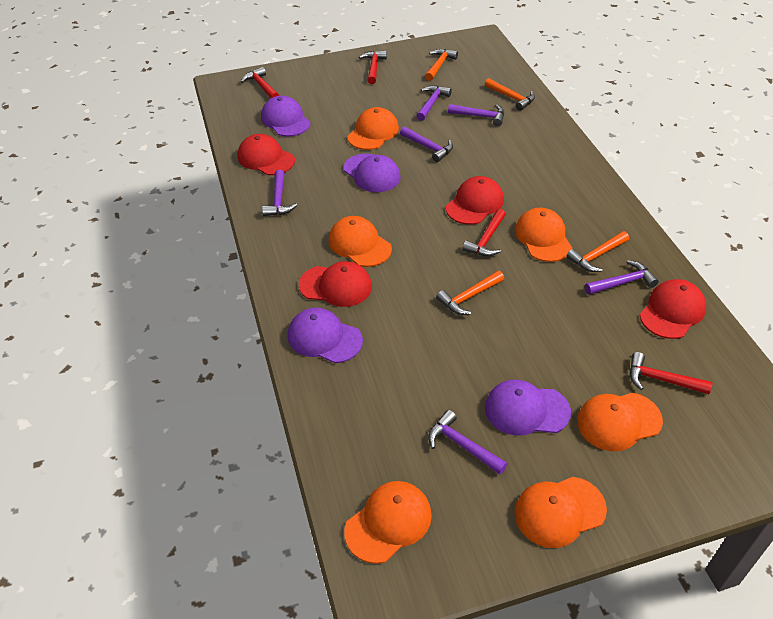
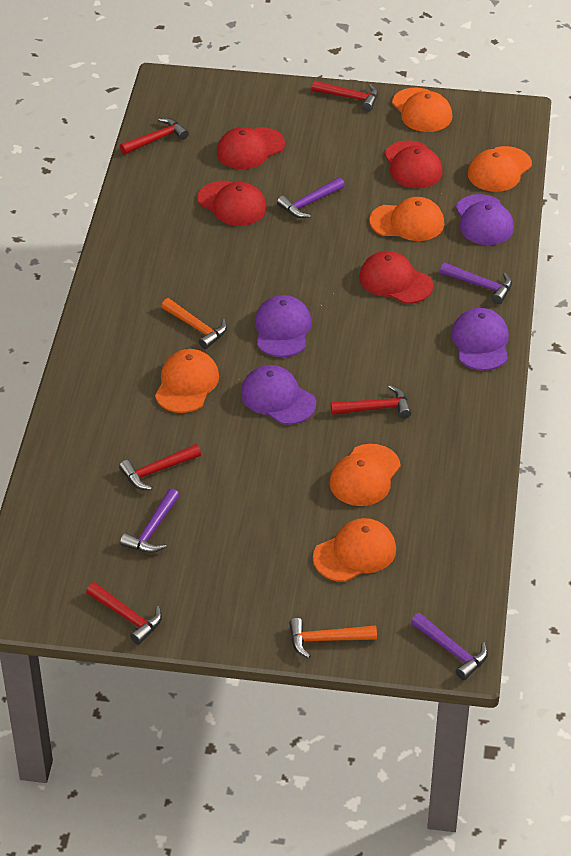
orange hammer: 4 -> 2
purple hammer: 6 -> 4
red hammer: 4 -> 5

